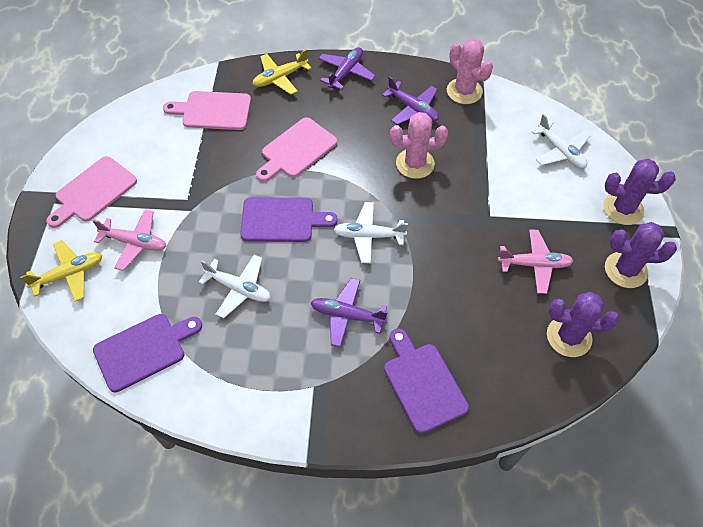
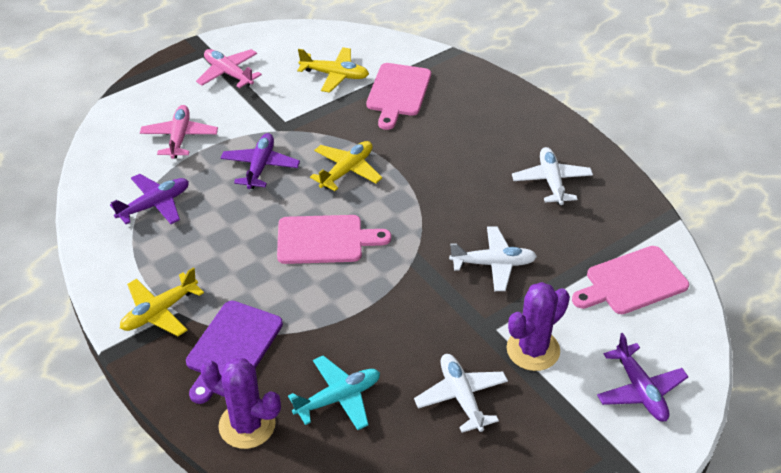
pink cactus: 2 -> 0
purple cactus: 3 -> 2
purple cutting board: 3 -> 1
turquoise plane: 0 -> 1
yellow plane: 2 -> 3

